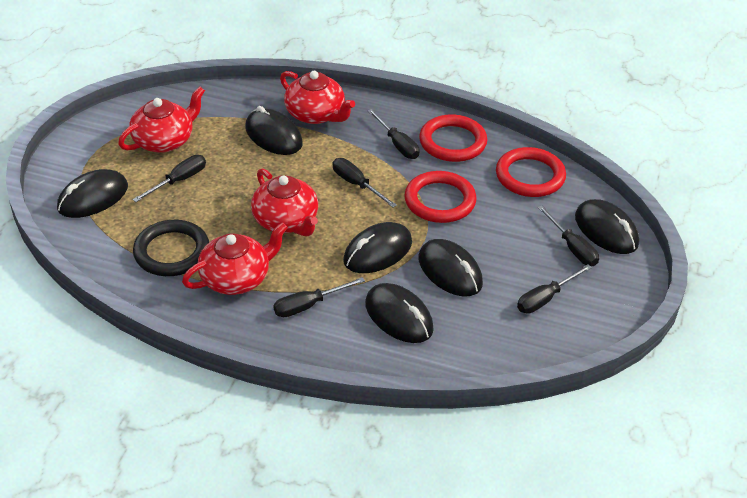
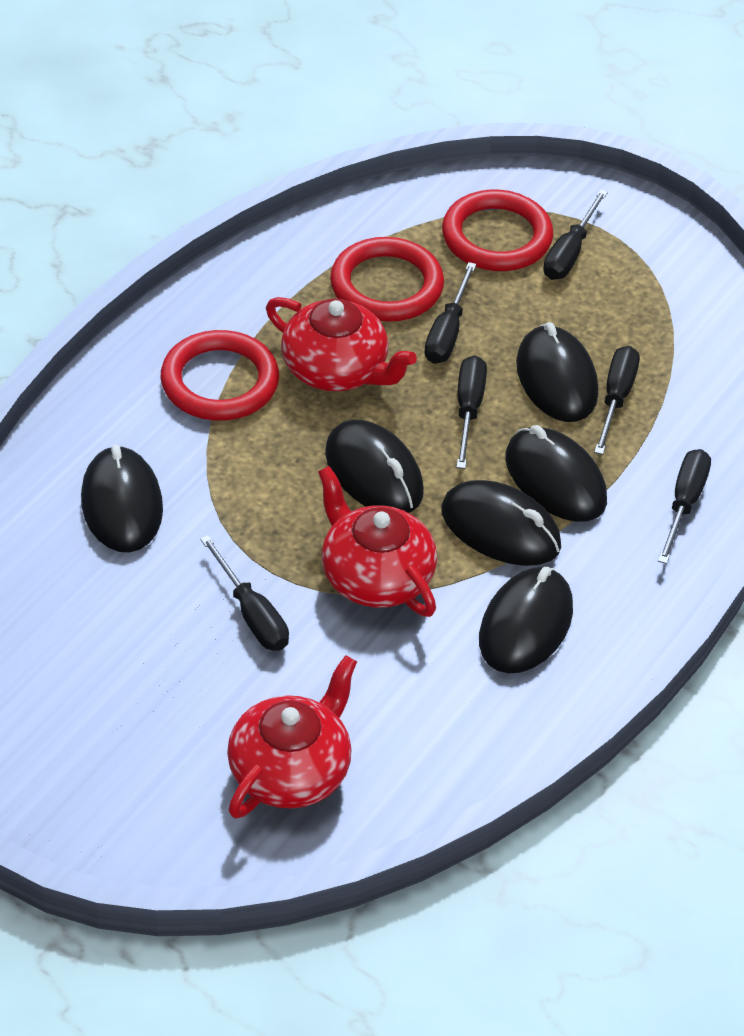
black ring: 1 -> 0
red teapot: 4 -> 3

